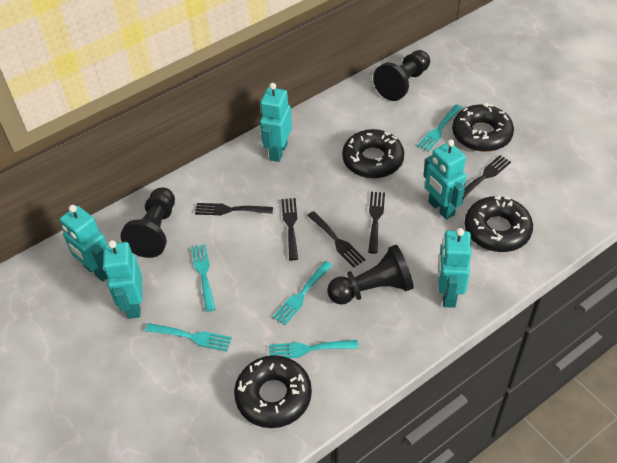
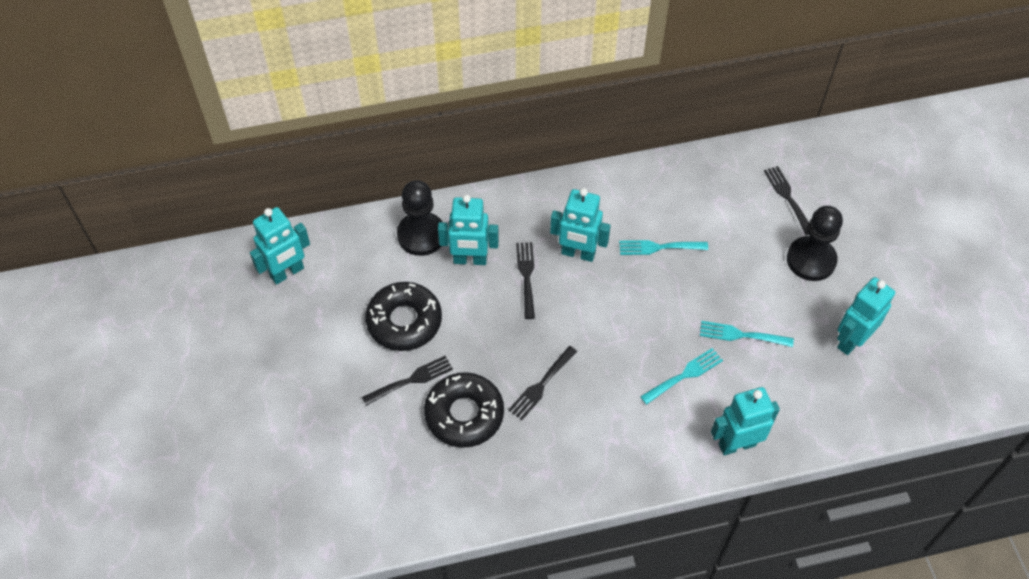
black donut: 4 -> 2
black fork: 5 -> 4
black pawn: 3 -> 2
turquoise fork: 5 -> 3

